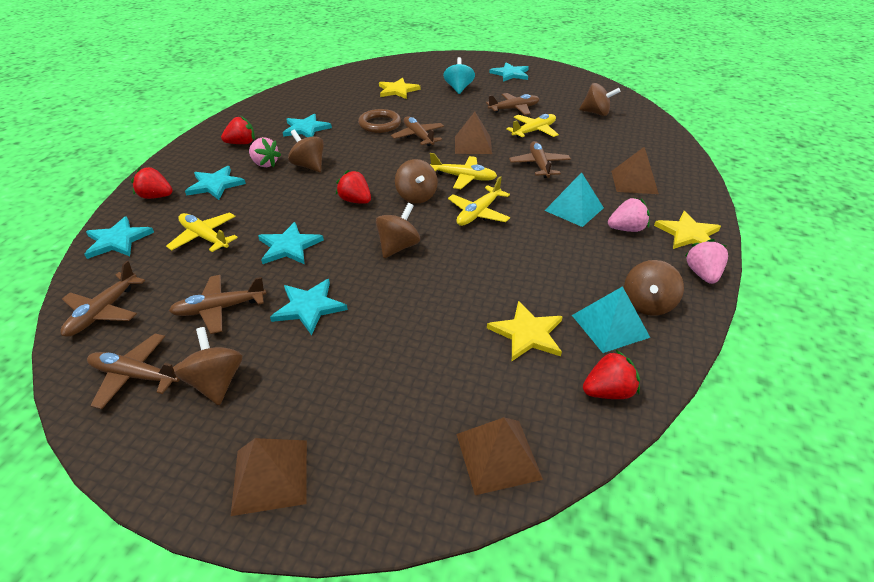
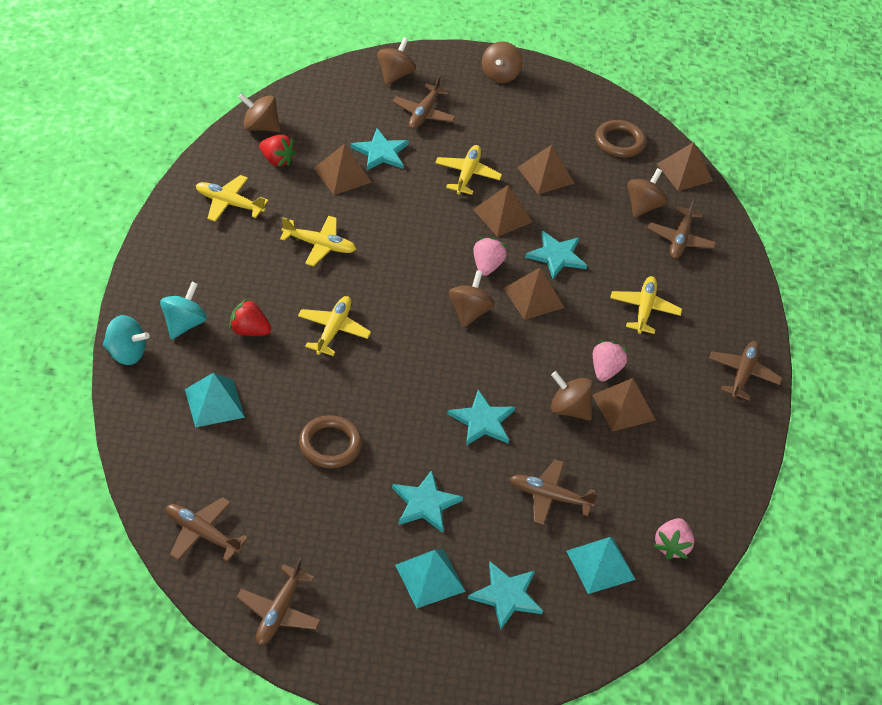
brown pyramid: 4 -> 6
brown ring: 1 -> 2
red strawberry: 4 -> 2
turquoise pyramid: 2 -> 3
turquoise spinning top: 1 -> 2
turquoise star: 6 -> 5
yellow plane: 4 -> 5
yellow star: 3 -> 0

